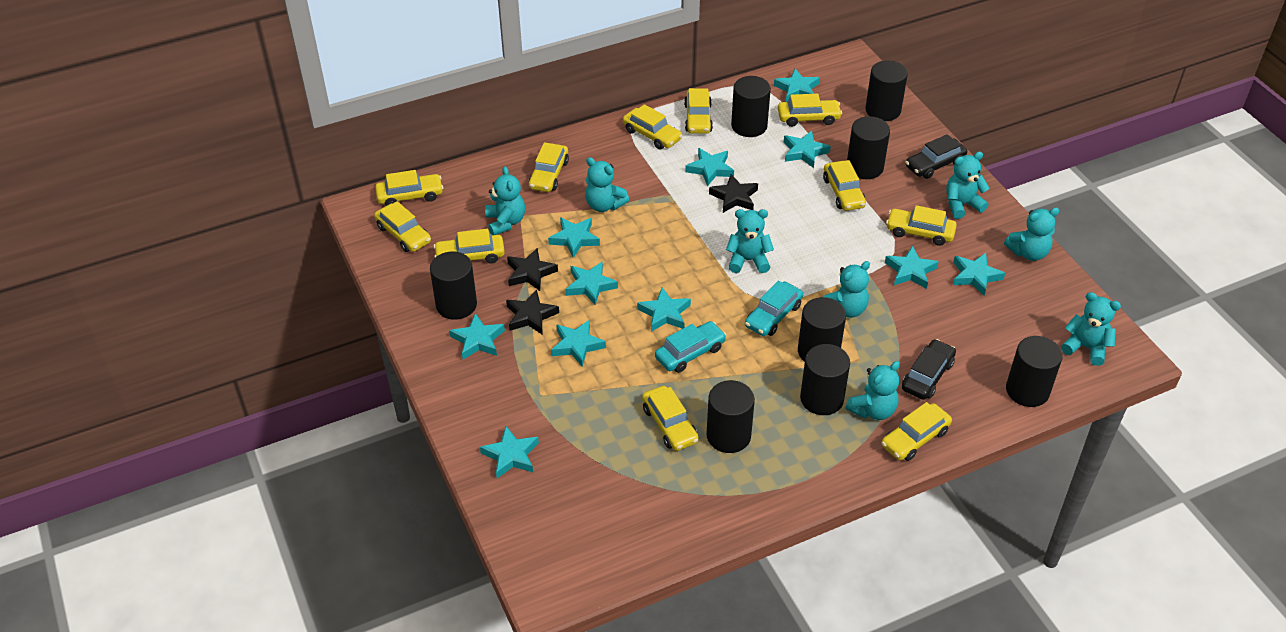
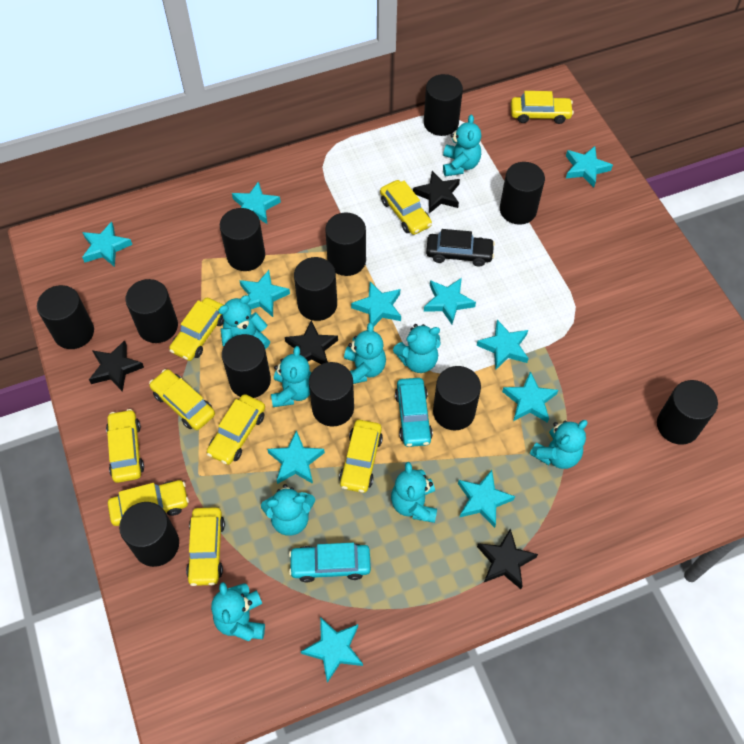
black car: 2 -> 1
black cylinder: 8 -> 12
black star: 3 -> 4
turquoise teddy bear: 8 -> 9
yellow car: 11 -> 9

